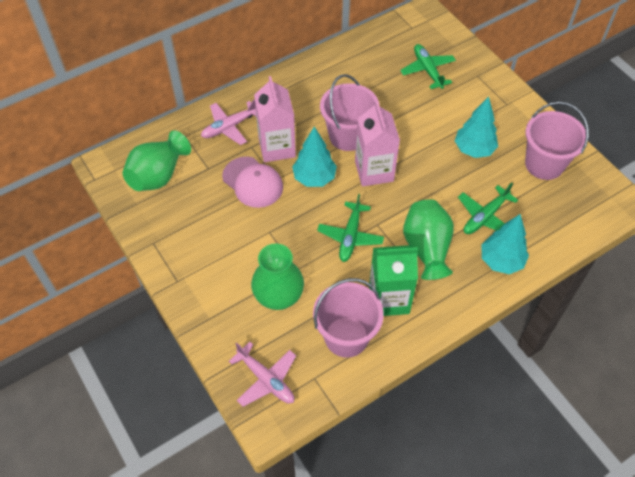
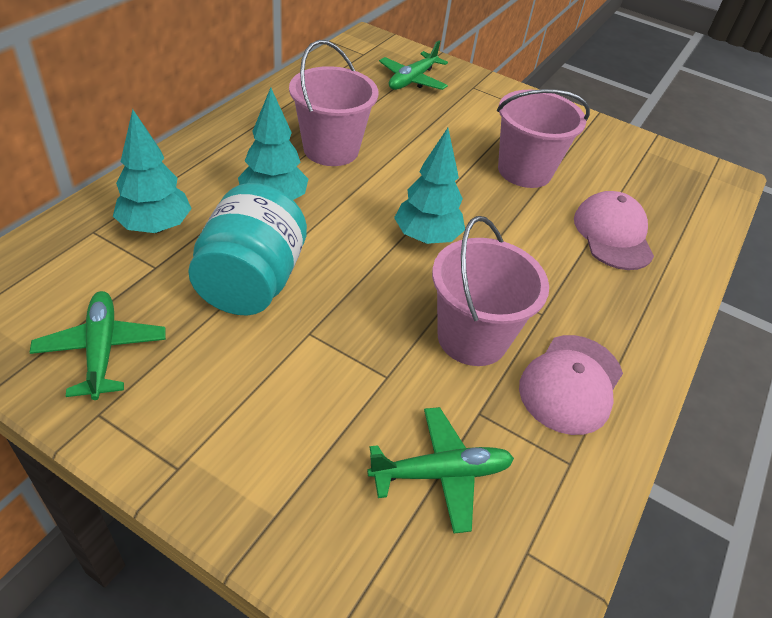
green carton: 1 -> 0
green vase: 3 -> 0
pink cap: 1 -> 2
pink carton: 2 -> 0
pink plane: 2 -> 0
turquoise jar: 0 -> 1

